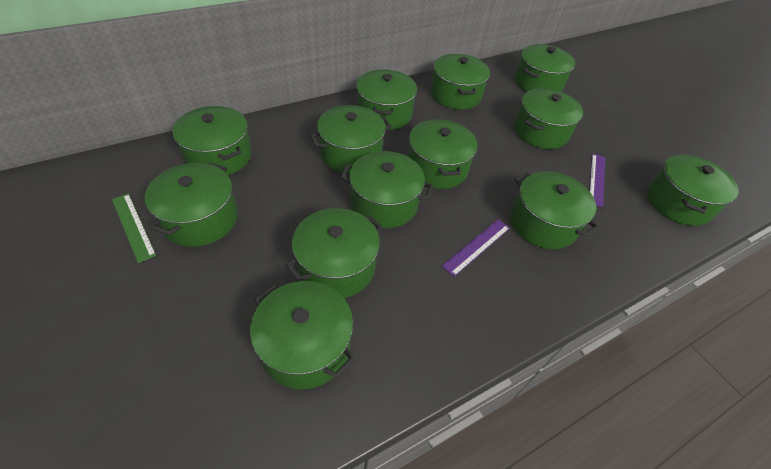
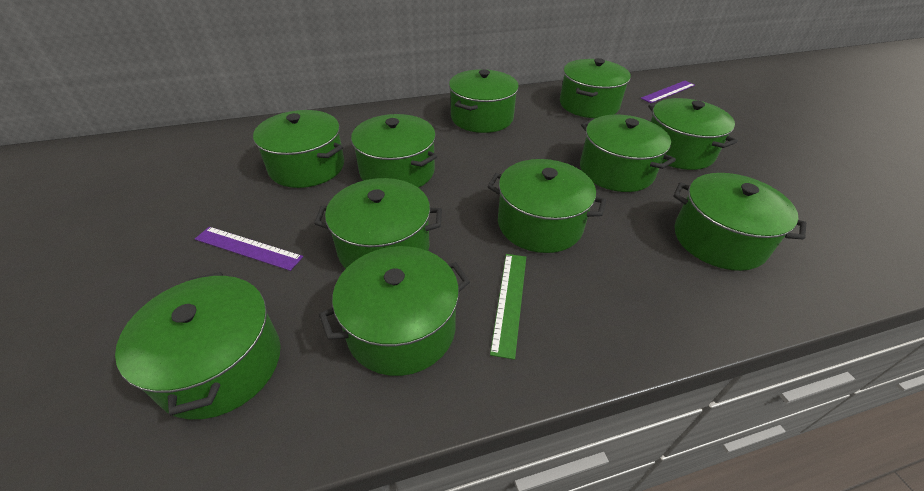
green pot: 13 -> 11

